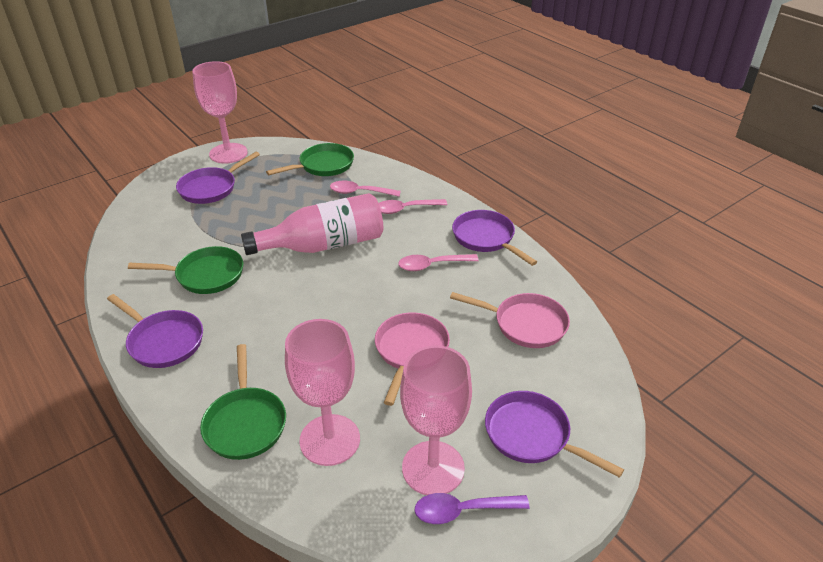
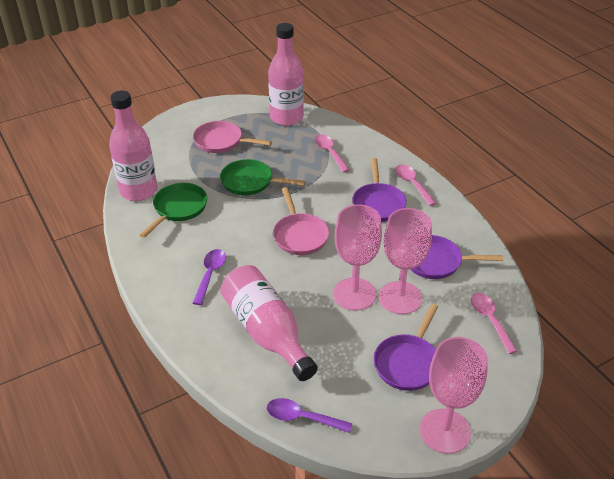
green pan: 3 -> 2
pink bottle: 1 -> 3
purple pan: 4 -> 3
purple spoon: 1 -> 2

